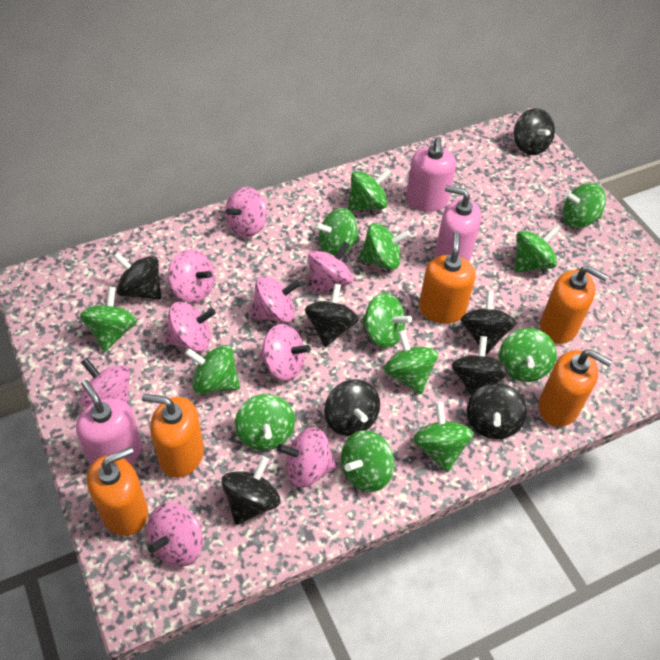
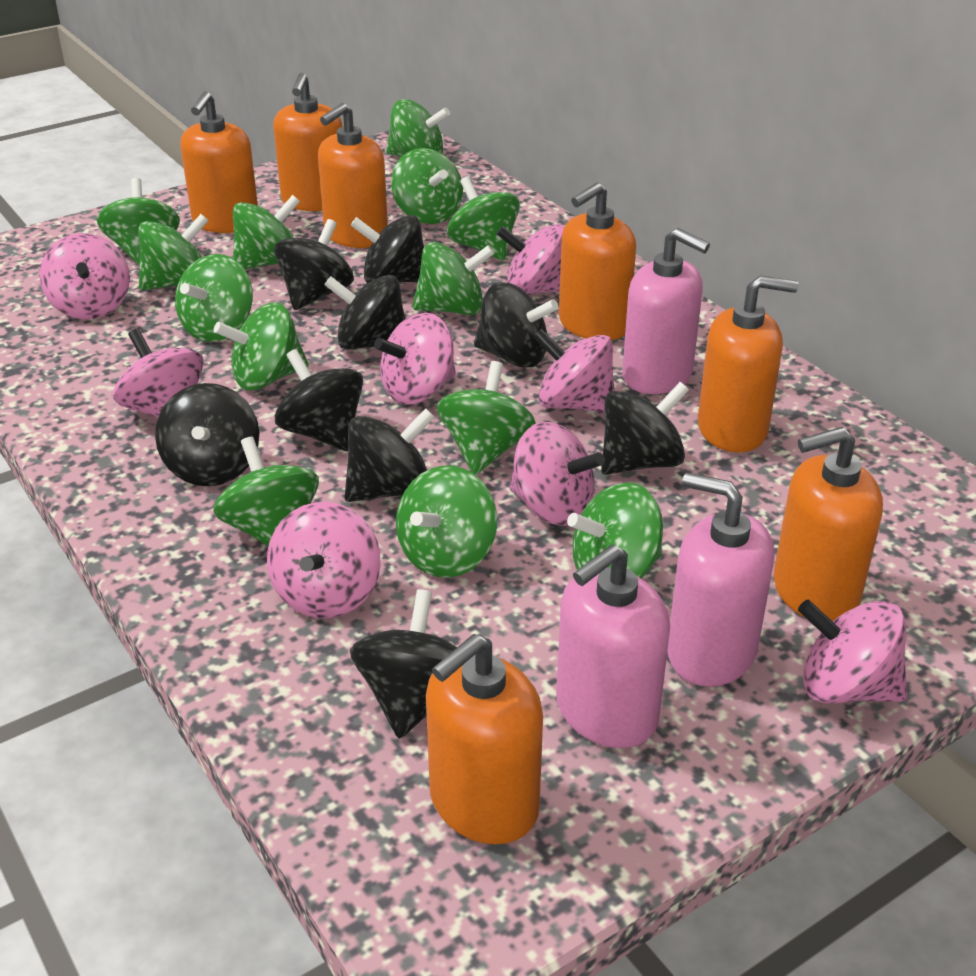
black spinning top: 8 -> 9
orange soap dispenser: 5 -> 7
pink spinning top: 9 -> 8

